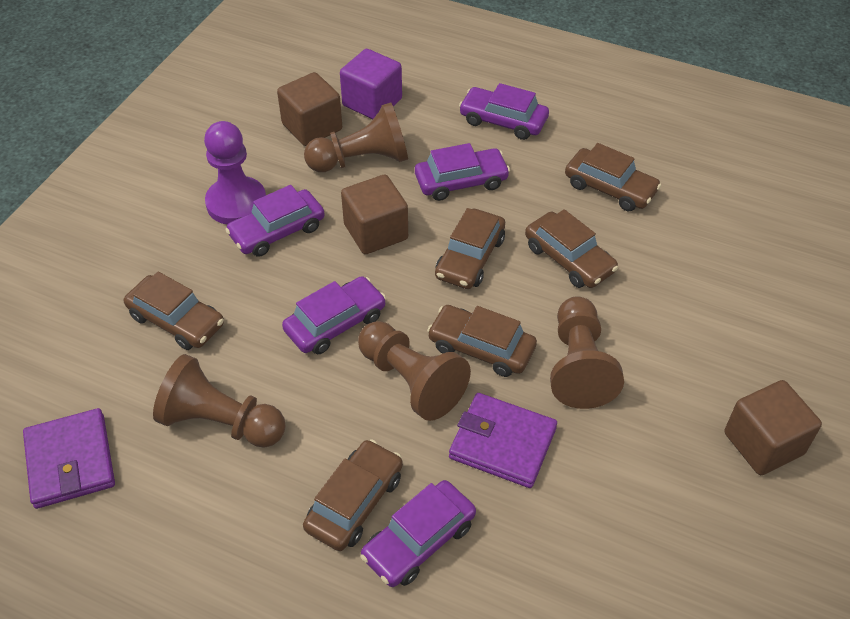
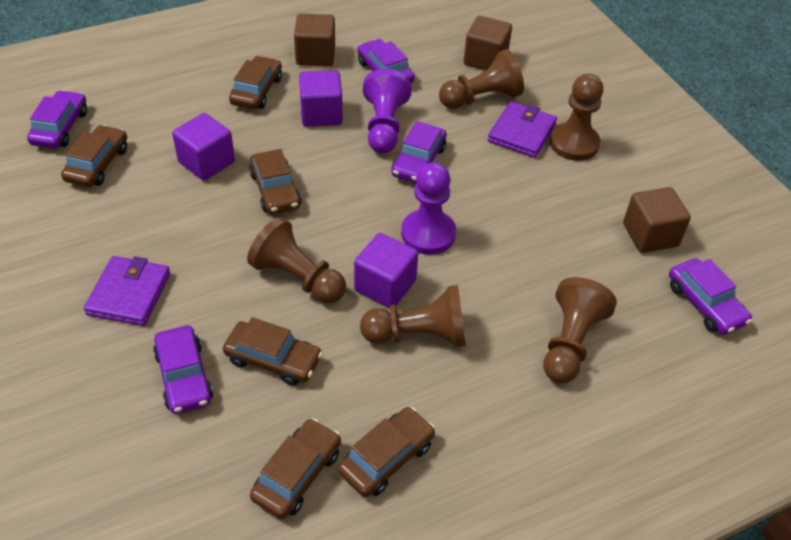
brown pawn: 4 -> 5
purple cube: 1 -> 3
purple pawn: 1 -> 2

